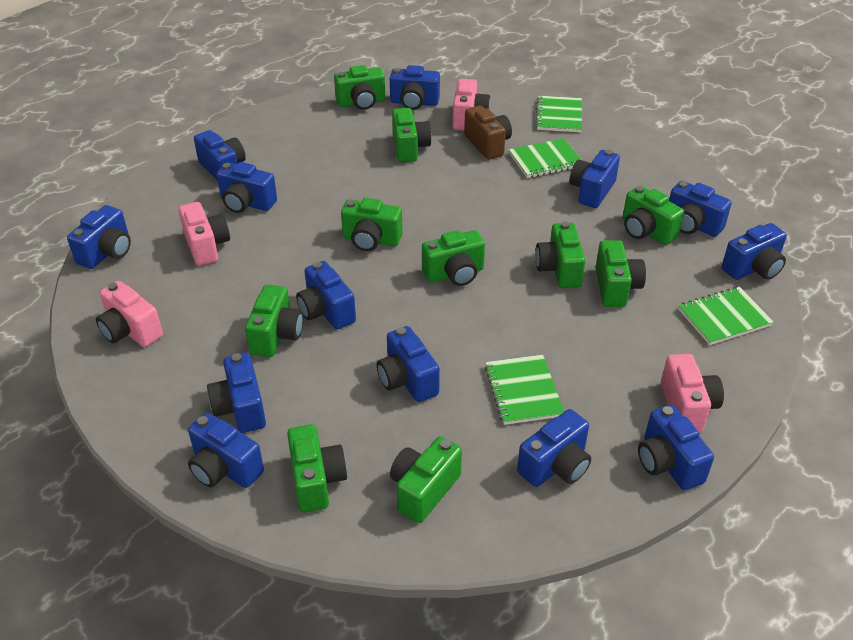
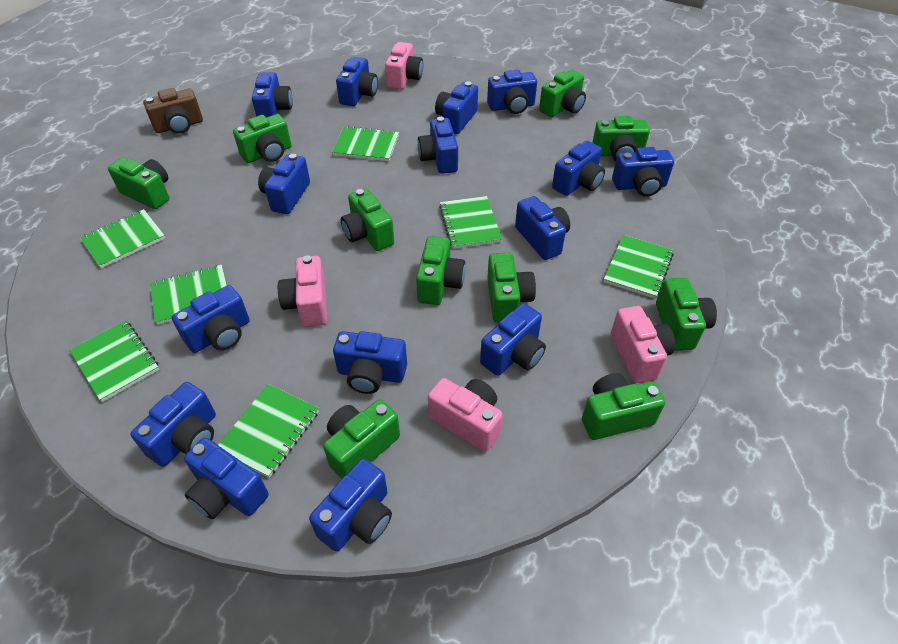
blue camera: 13 -> 15
green notebook: 4 -> 7

